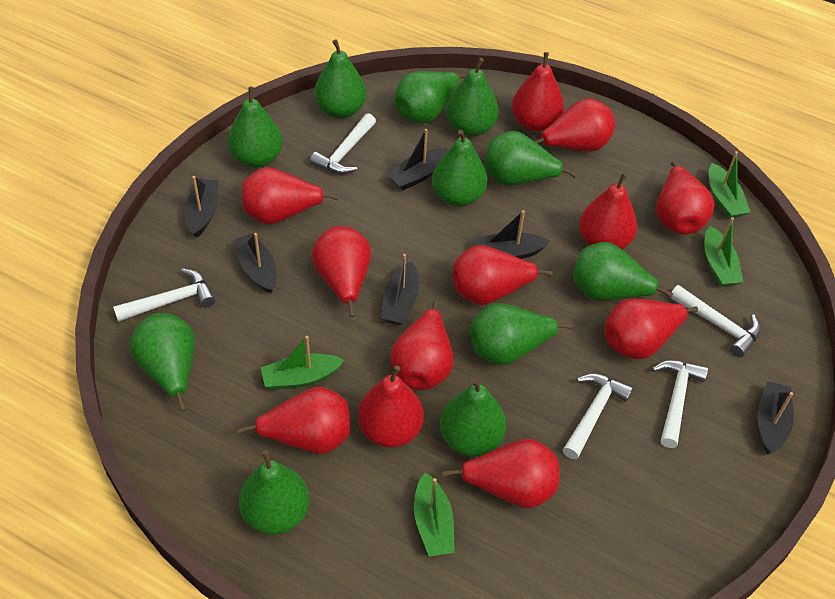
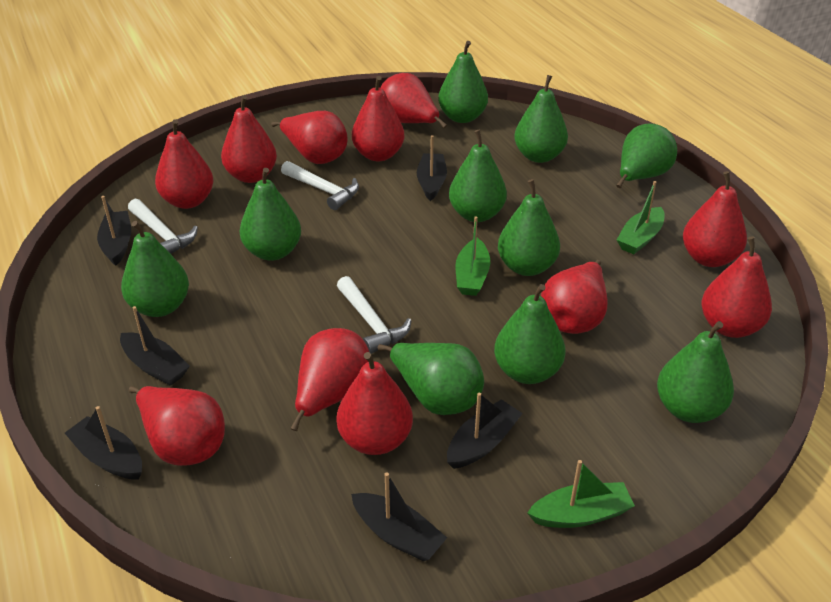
green boat: 4 -> 3
green pear: 11 -> 10
red pear: 12 -> 11
white hammer: 5 -> 3

